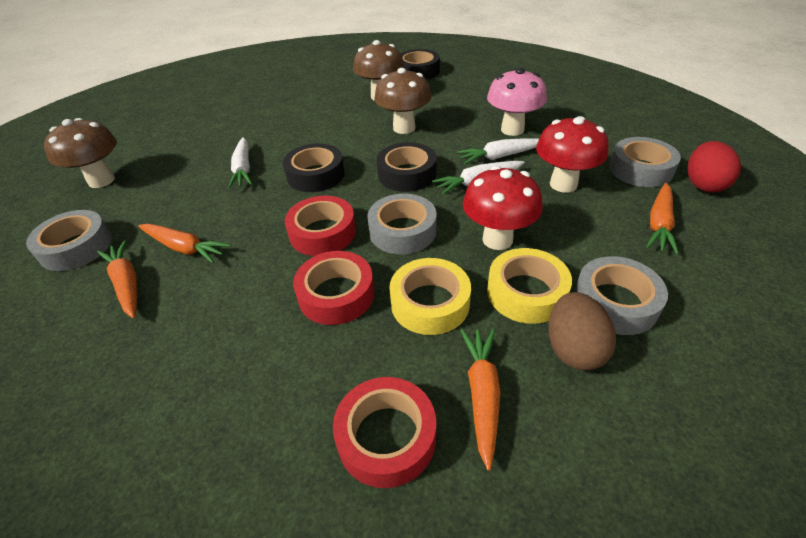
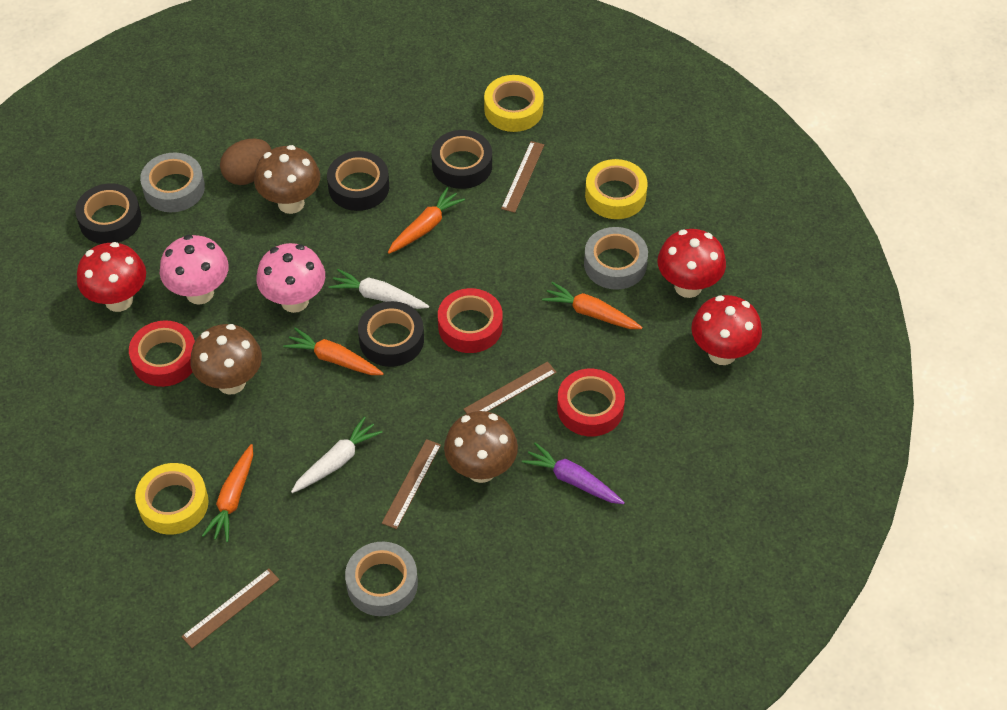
black tape: 3 -> 4
brown ruler: 0 -> 4
grey tape: 4 -> 3
pink mushroom: 1 -> 2
purple carrot: 0 -> 1
red egg: 1 -> 0
red mushroom: 2 -> 3
white carrot: 3 -> 2
yellow tape: 2 -> 3

